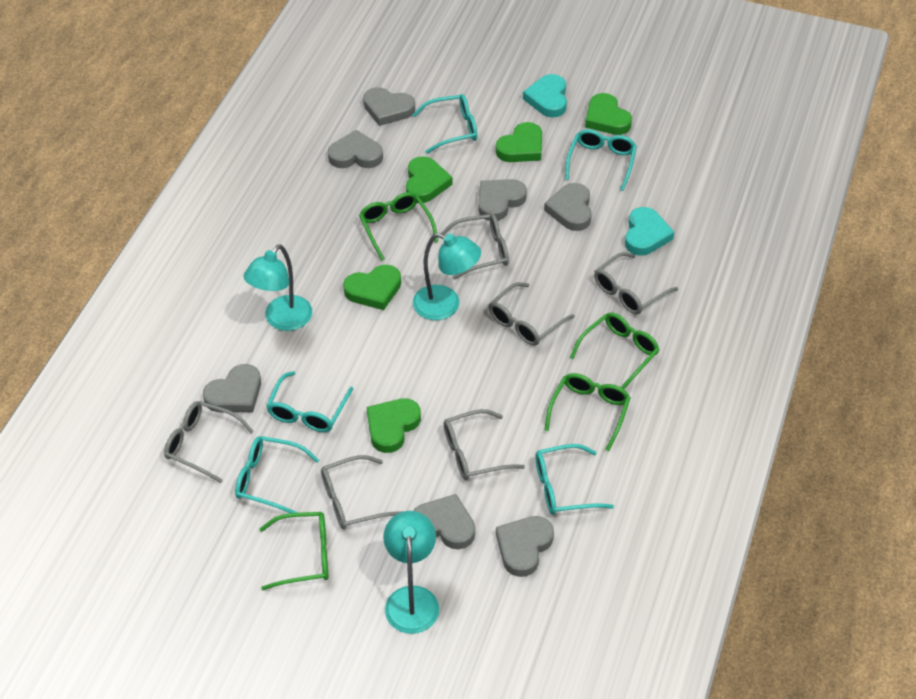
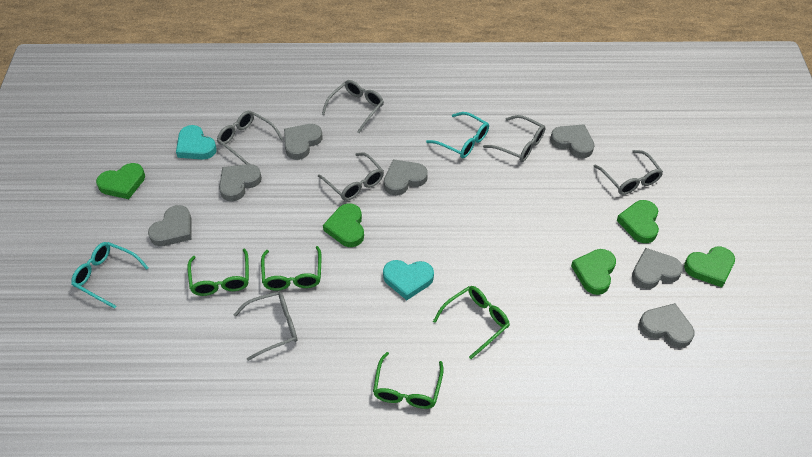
turquoise glasses: 5 -> 2
turquoise lamp: 3 -> 0

